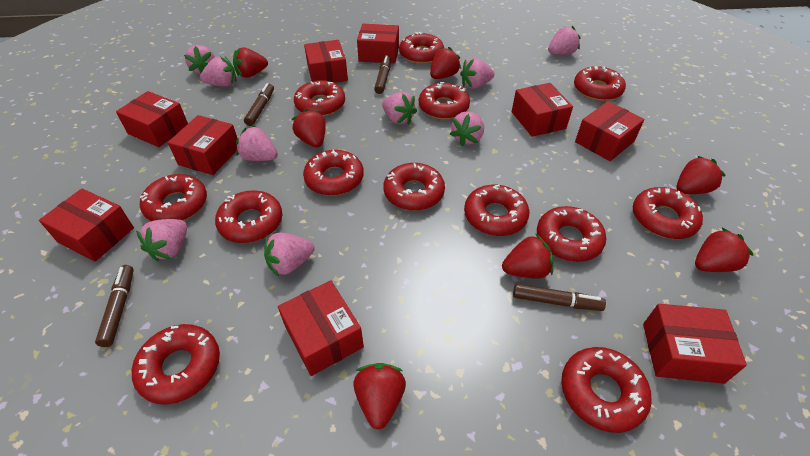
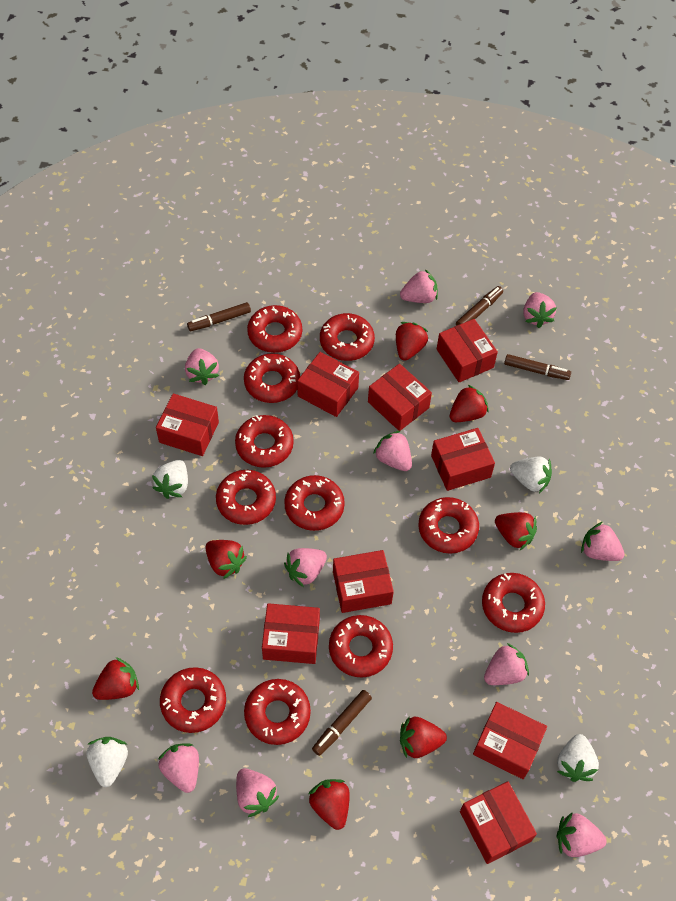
pink strawberry: 9 -> 10
red donut: 13 -> 11
white strawberry: 0 -> 4

